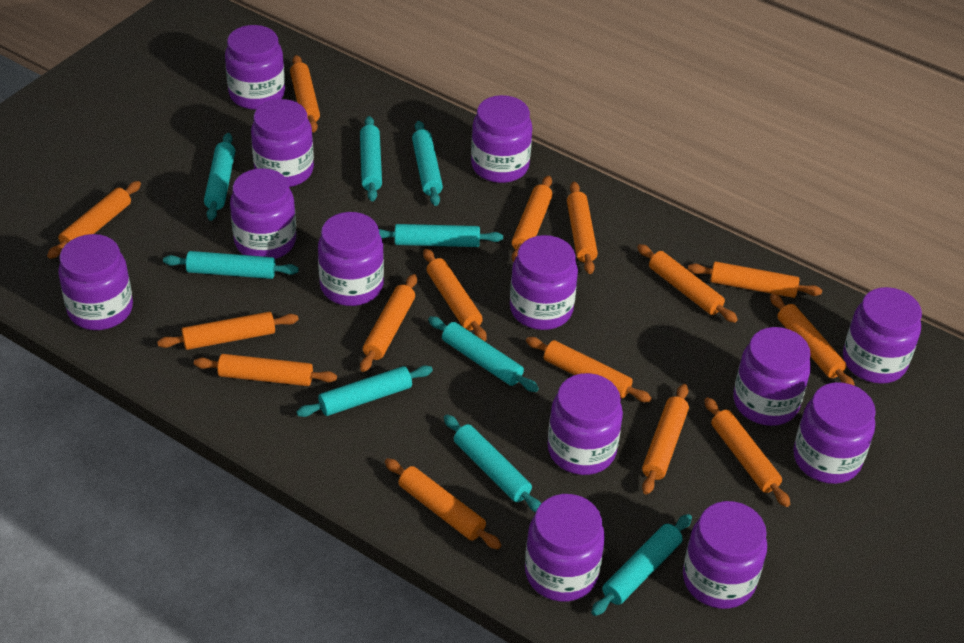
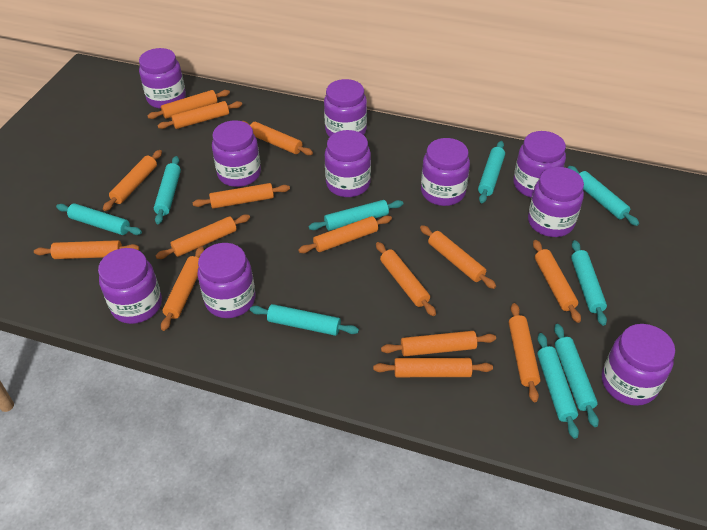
purple jar: 13 -> 10

